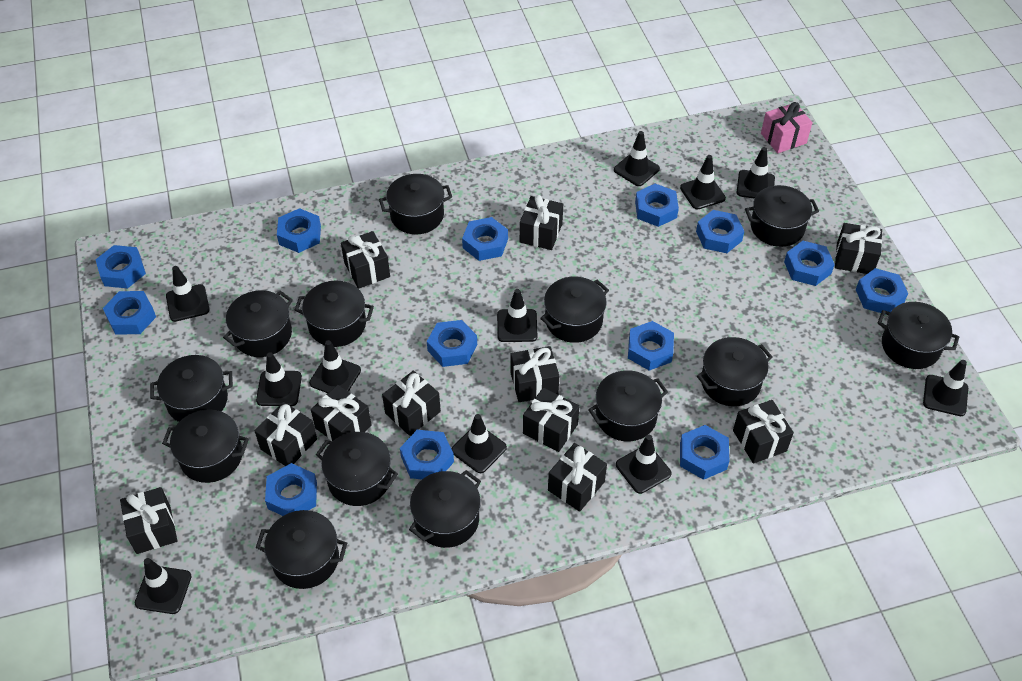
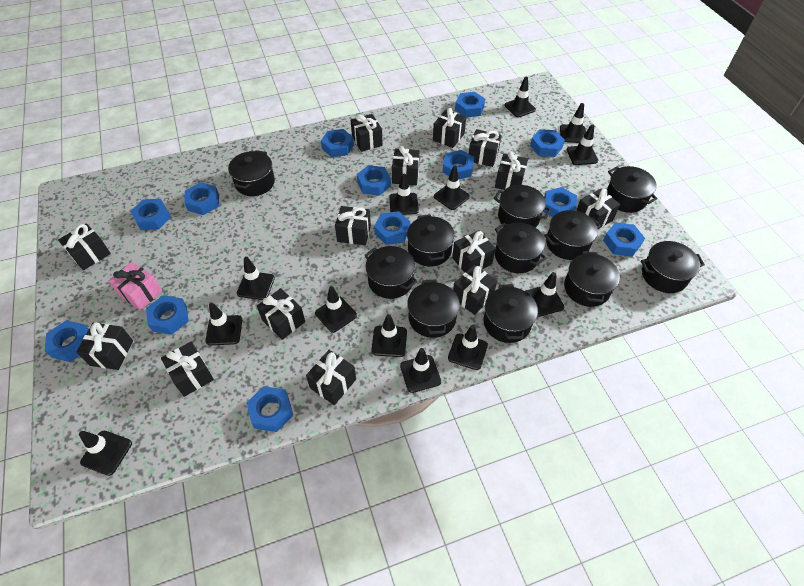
black gift: 11 -> 14
black pot: 13 -> 11
black traffic cone: 11 -> 13

